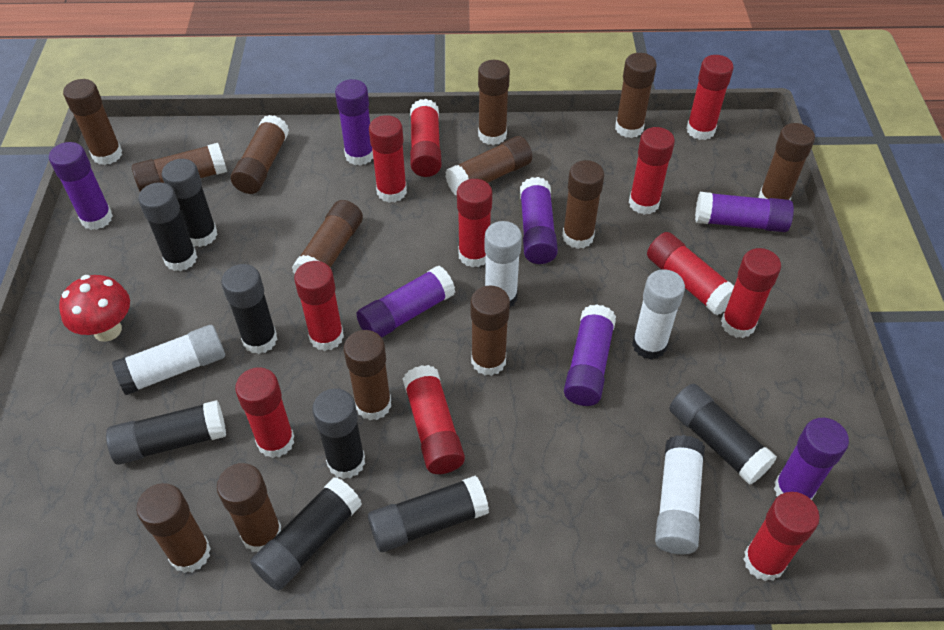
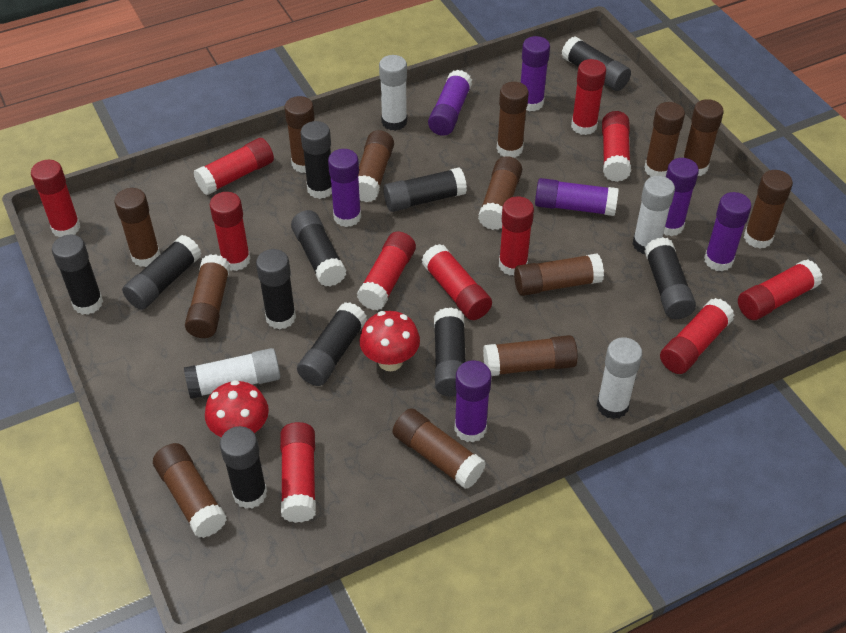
black glue stick: 8 -> 11
red mushroom: 1 -> 2

